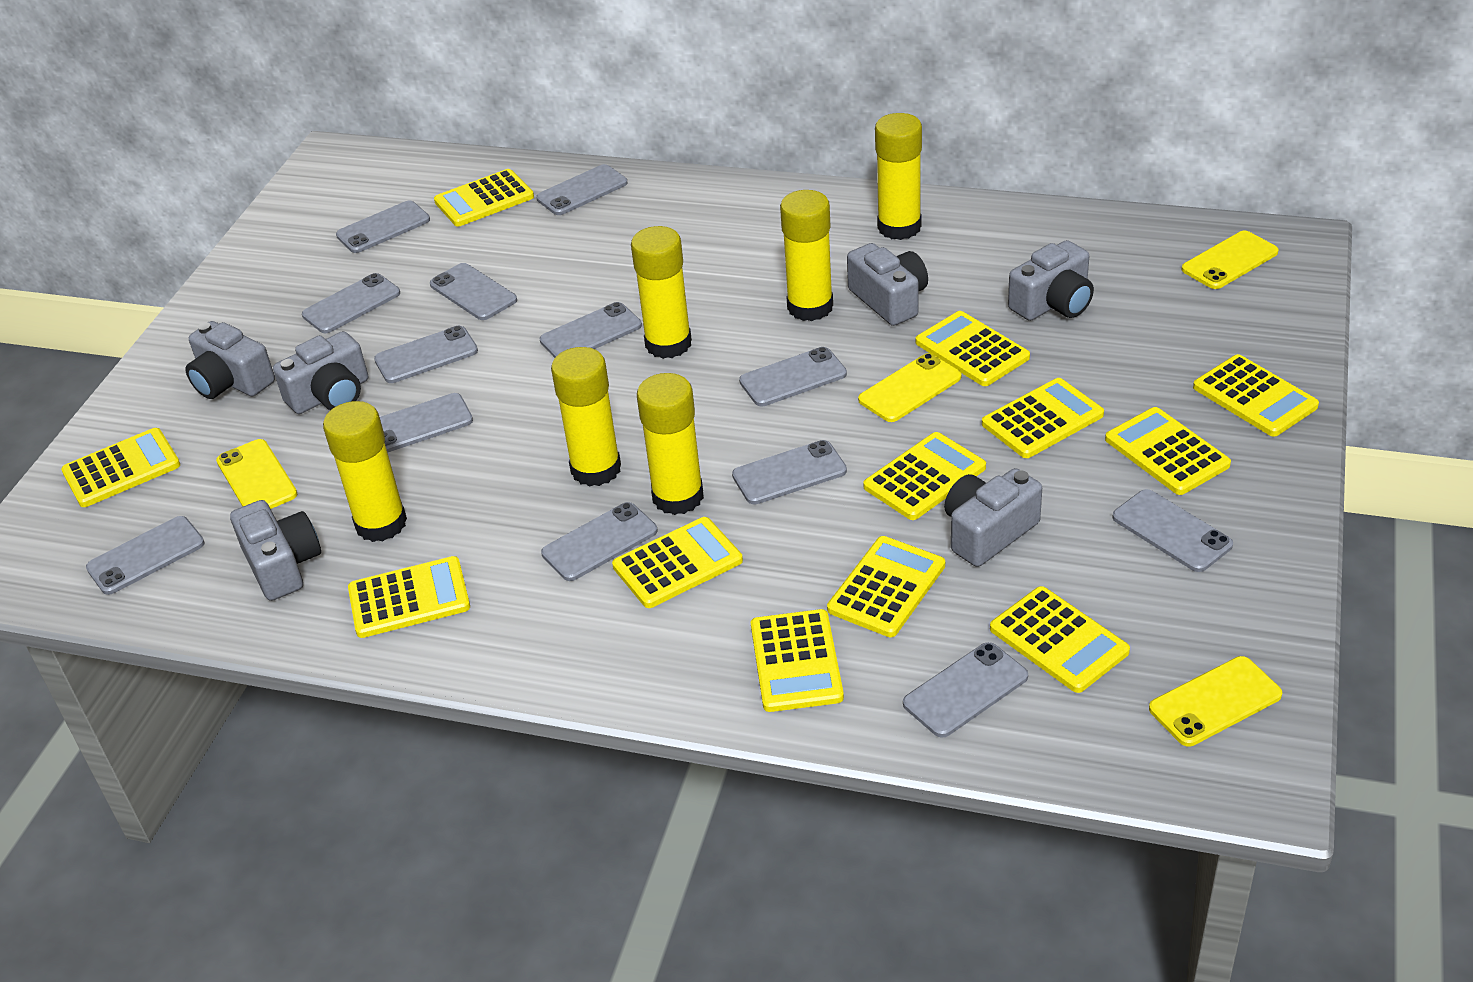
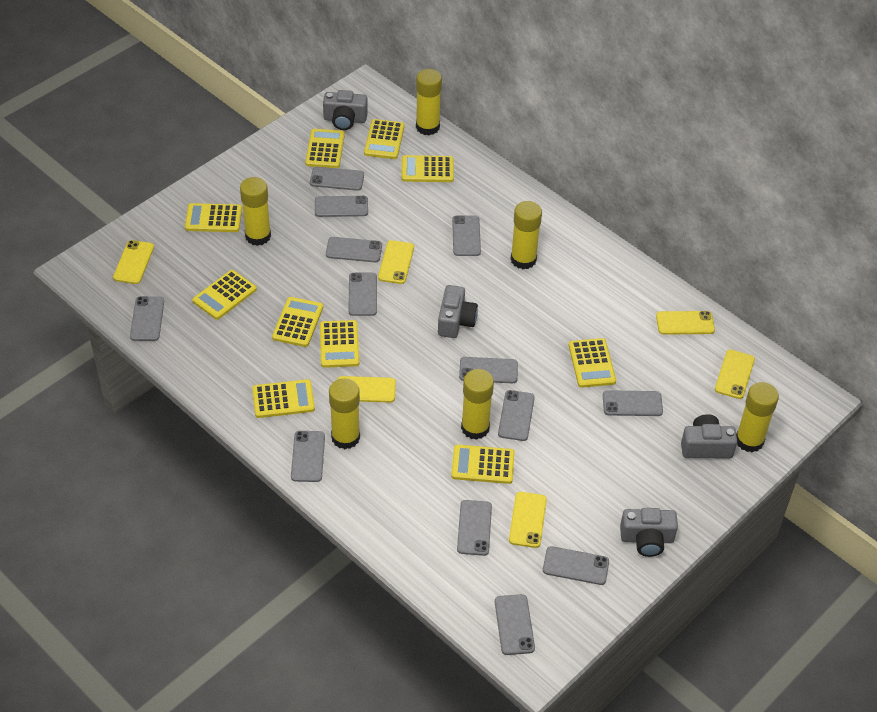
grey camera: 6 -> 4
yellow calculator: 12 -> 10
yellow phone: 4 -> 6

